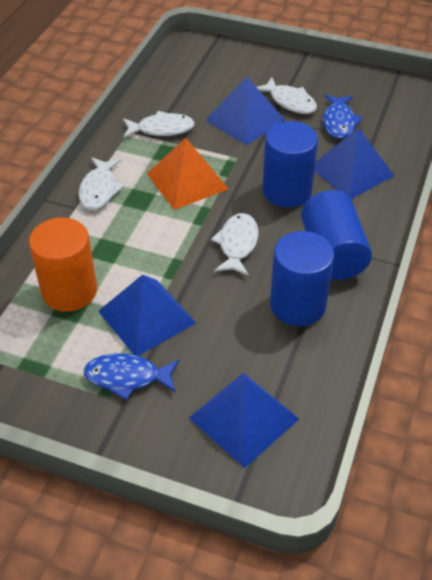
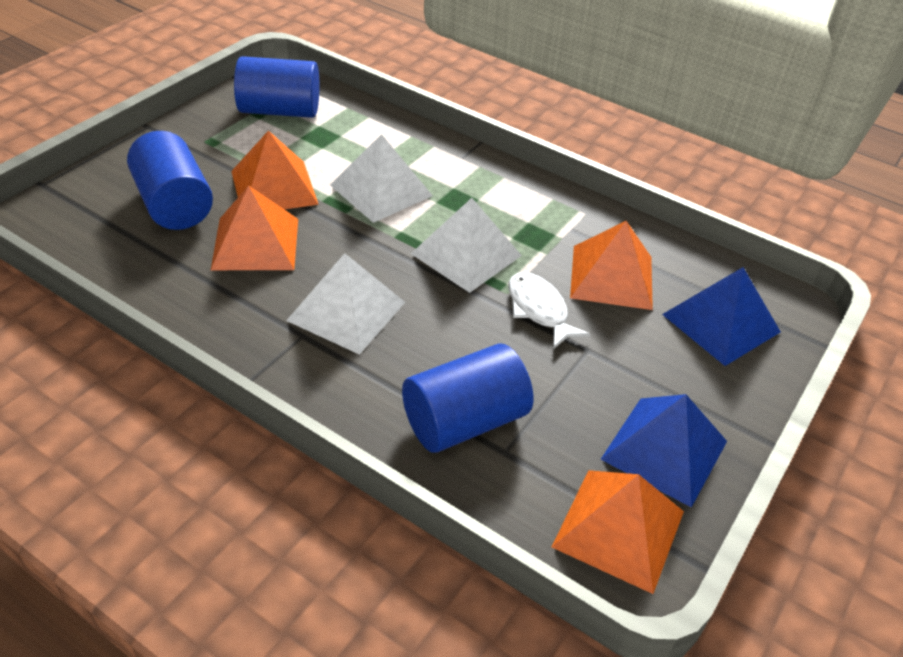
blue fish: 2 -> 0
blue pyramid: 4 -> 2
orange cylinder: 1 -> 0
orange pyramid: 1 -> 4
white fish: 4 -> 1
white pyramid: 0 -> 3

